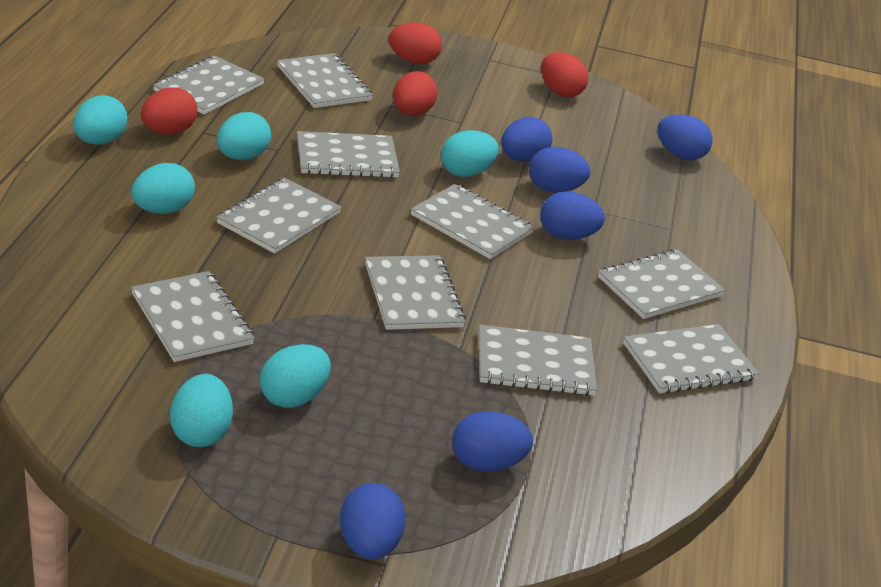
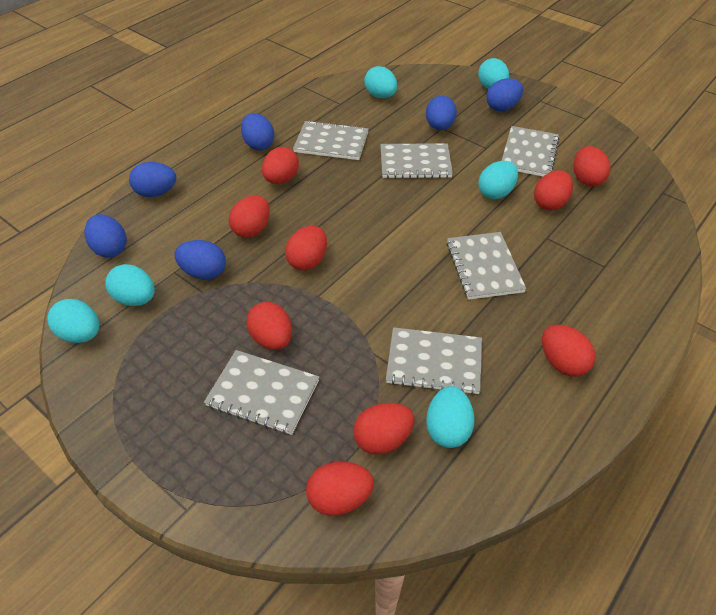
grey notebook: 10 -> 6
red egg: 4 -> 9

